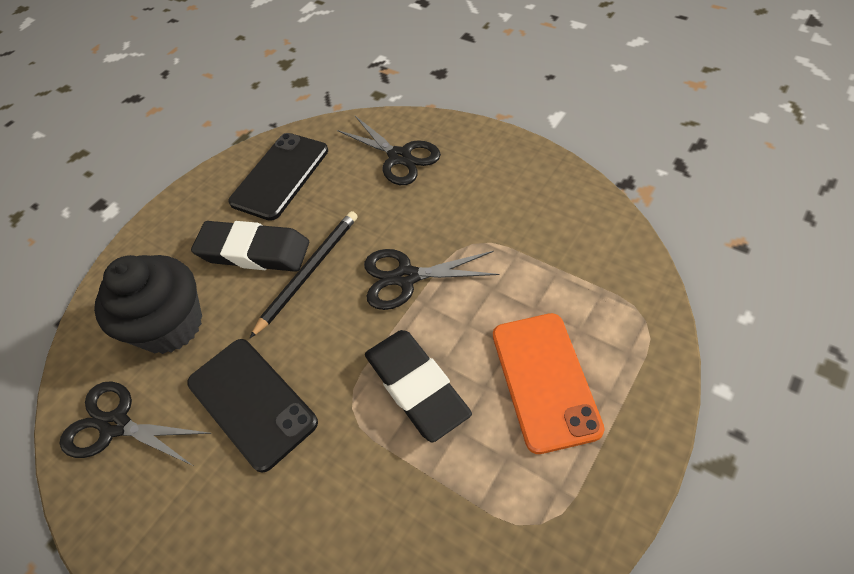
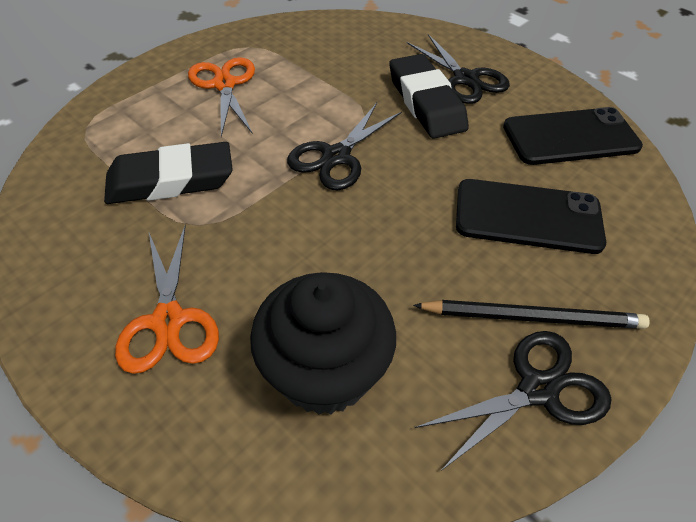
orange phone: 1 -> 0
orange scissors: 0 -> 2

